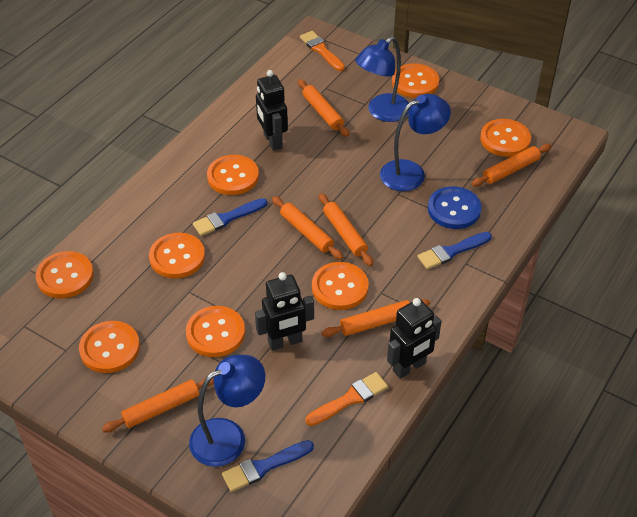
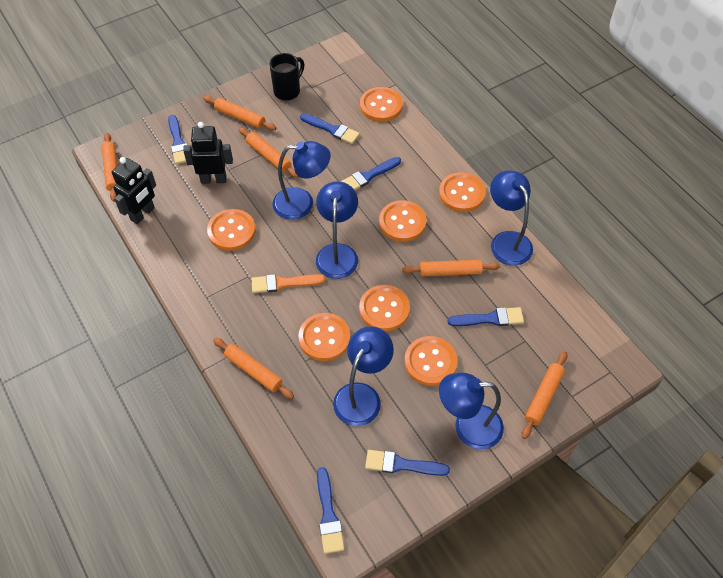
black mug: 0 -> 1
black robot: 3 -> 2
blue brush: 3 -> 6
blue button: 1 -> 0
blue lamp: 3 -> 5
orange brush: 2 -> 1
orange button: 8 -> 7

